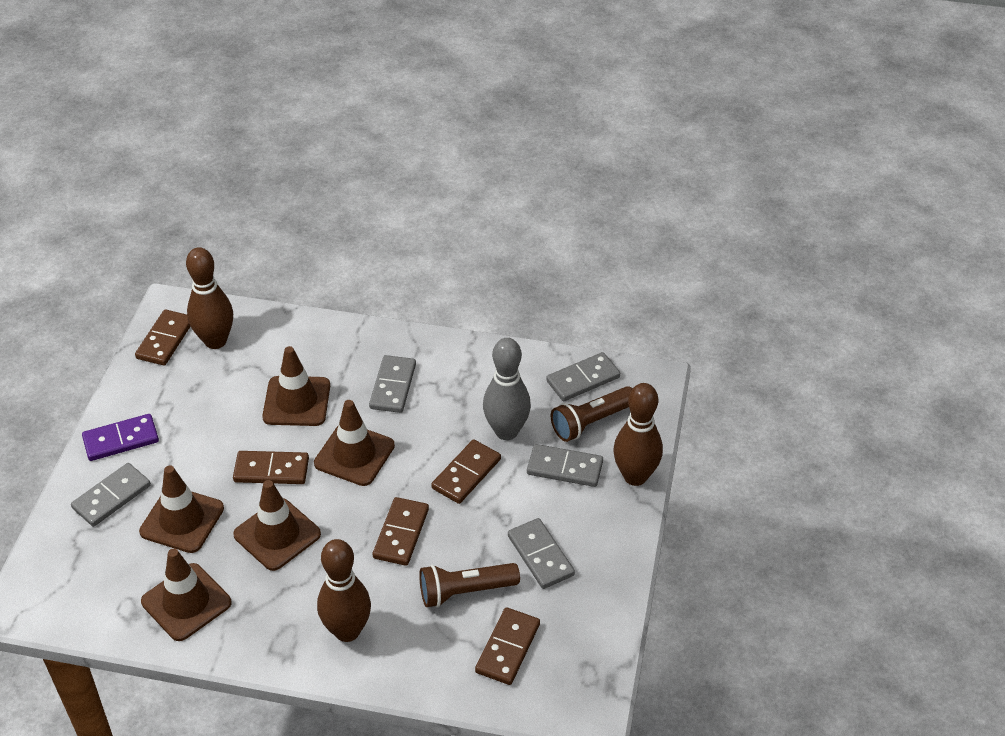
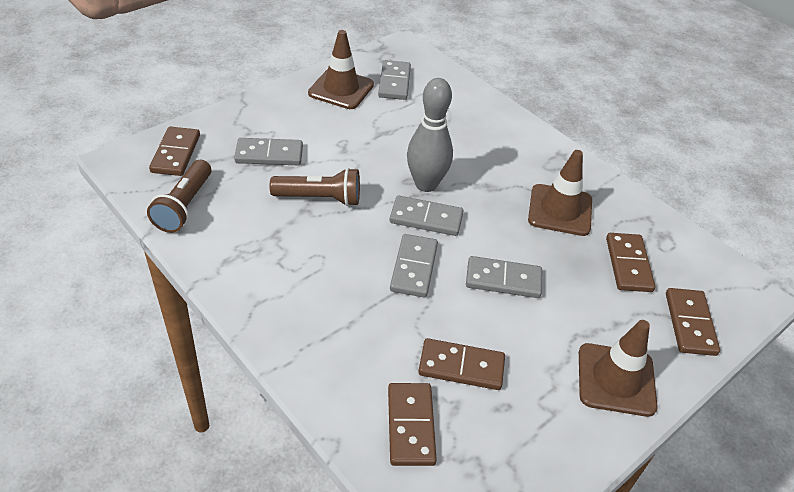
brown bowling pin: 3 -> 0
brown traffic cone: 5 -> 3
purple domino: 1 -> 0

